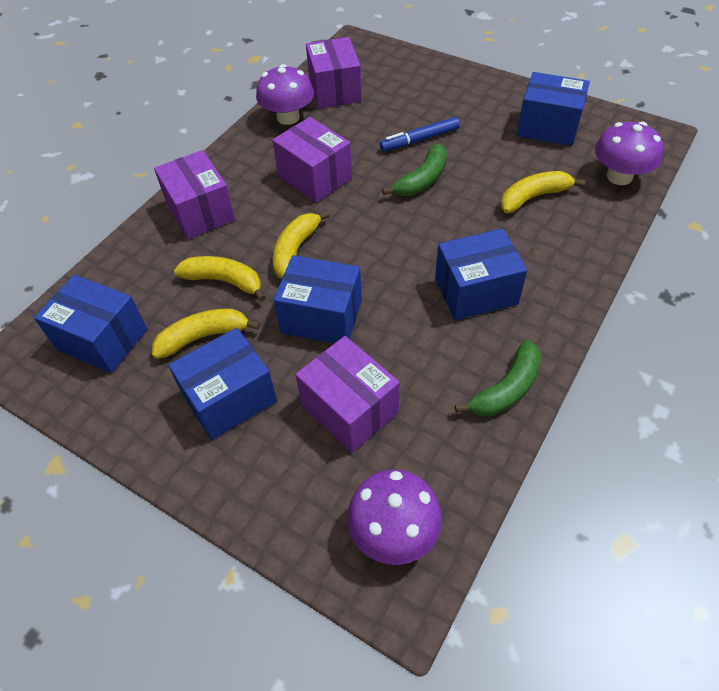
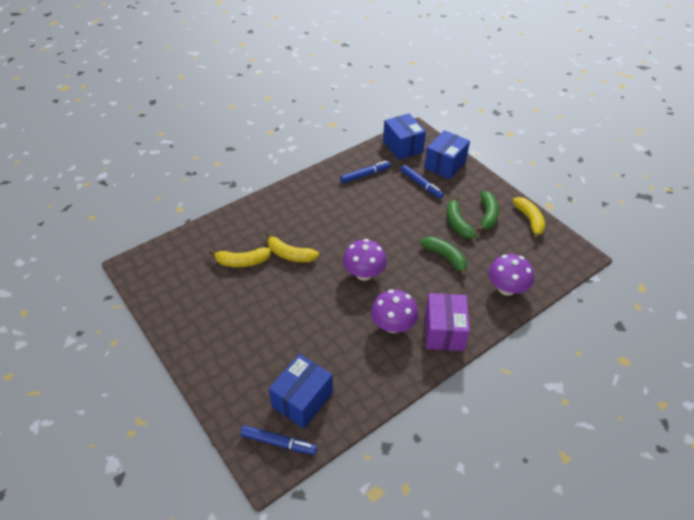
blue box: 5 -> 3
blue marker: 1 -> 3
green banana: 2 -> 3
purple box: 4 -> 1
yellow banana: 4 -> 3

